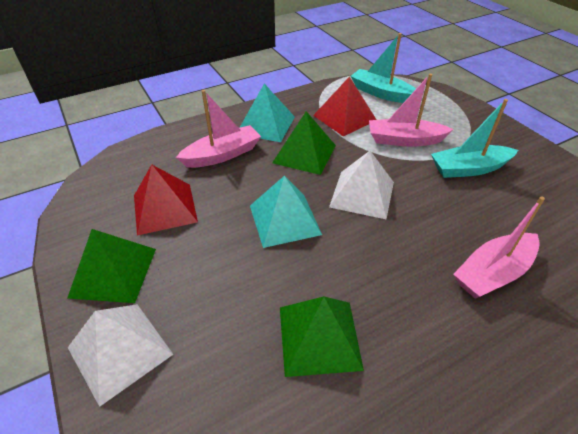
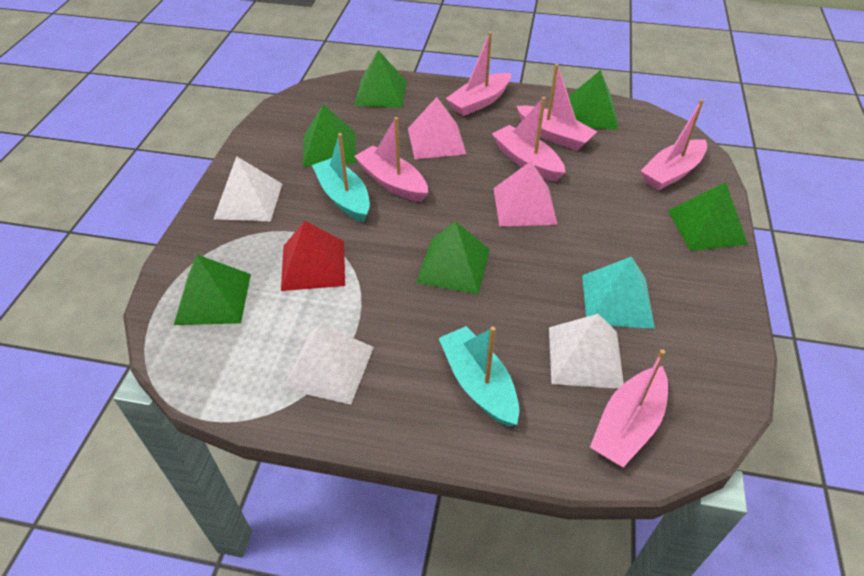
green pyramid: 3 -> 6
pink boat: 3 -> 6
pink pyramid: 0 -> 2
red pyramid: 2 -> 1
turquoise pyramid: 2 -> 1
white pyramid: 2 -> 3

